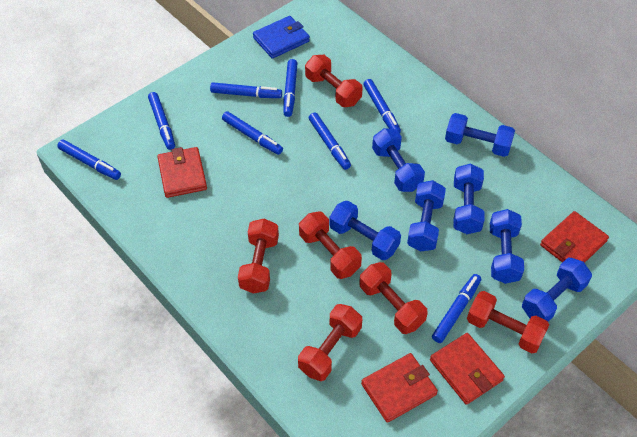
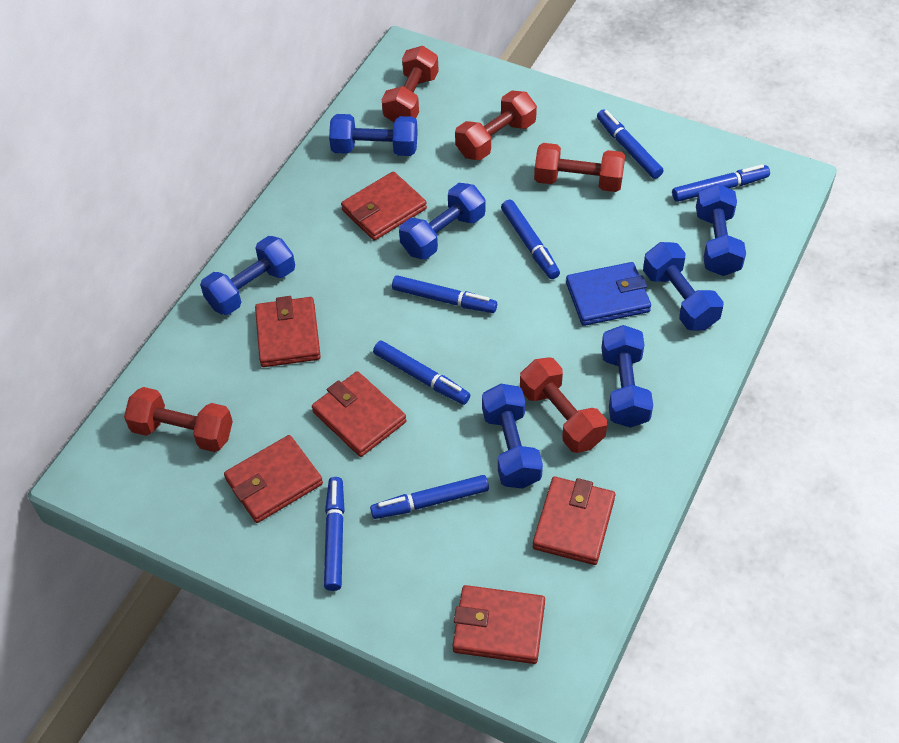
blue marker: 8 -> 7
red dumbbell: 6 -> 5
red wallet: 4 -> 6

